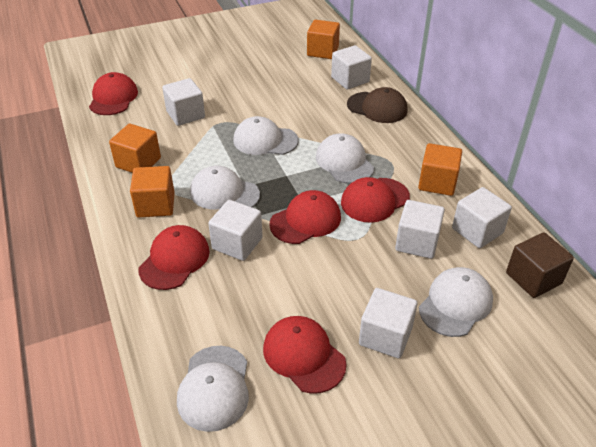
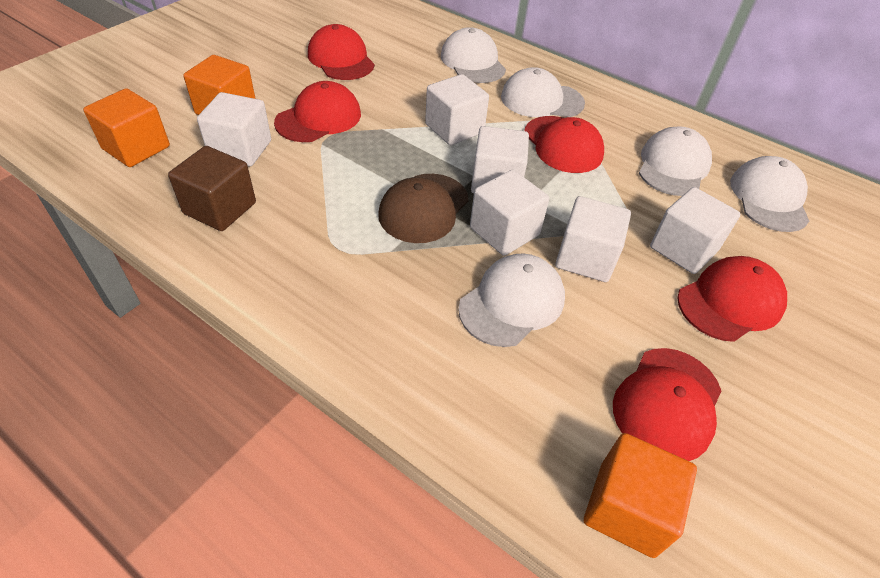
orange cube: 4 -> 3

